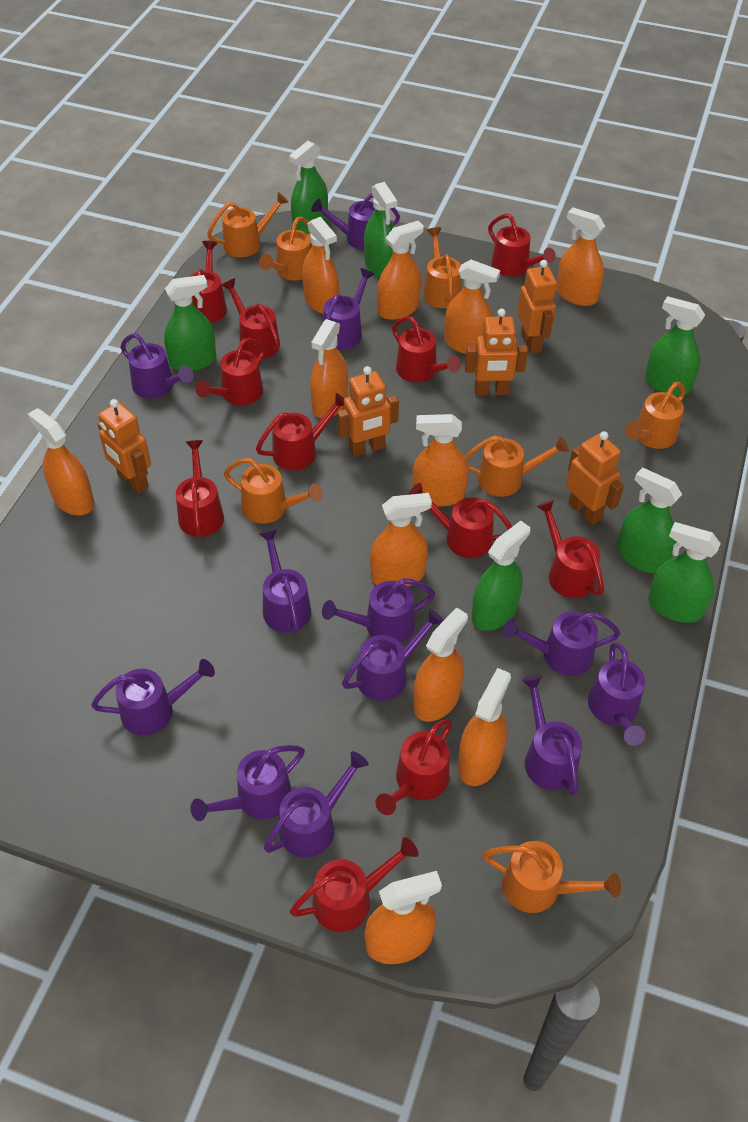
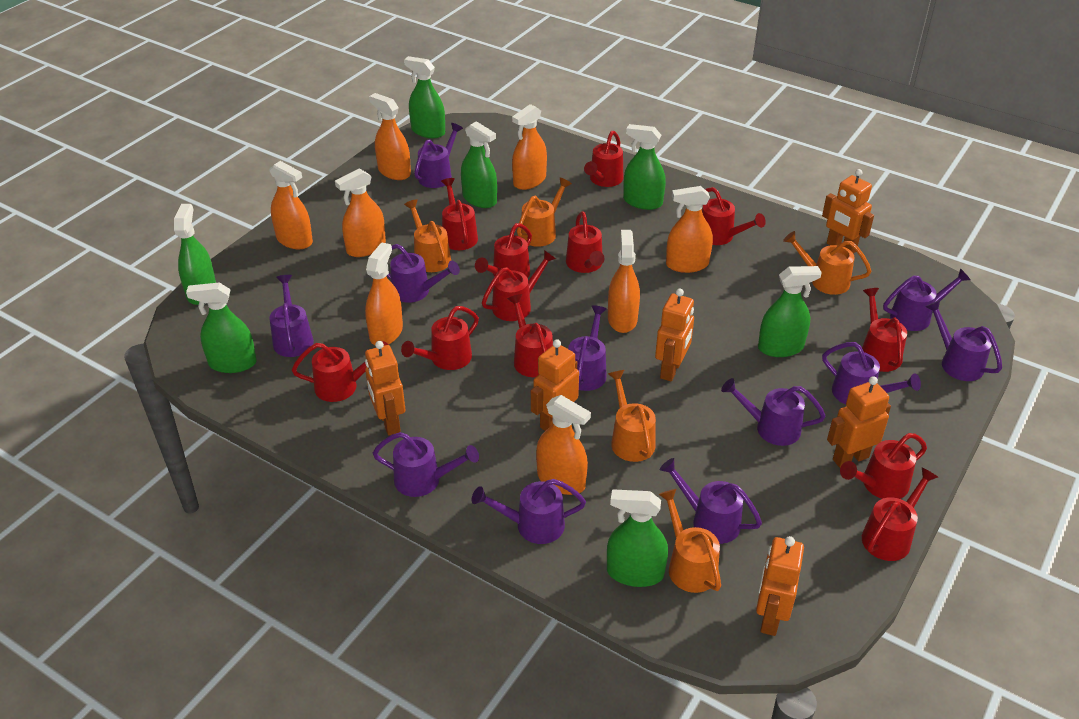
orange robot: 5 -> 6
orange spray bottle: 11 -> 8
orange watering can: 7 -> 5
purple watering can: 12 -> 11
red watering can: 11 -> 12

